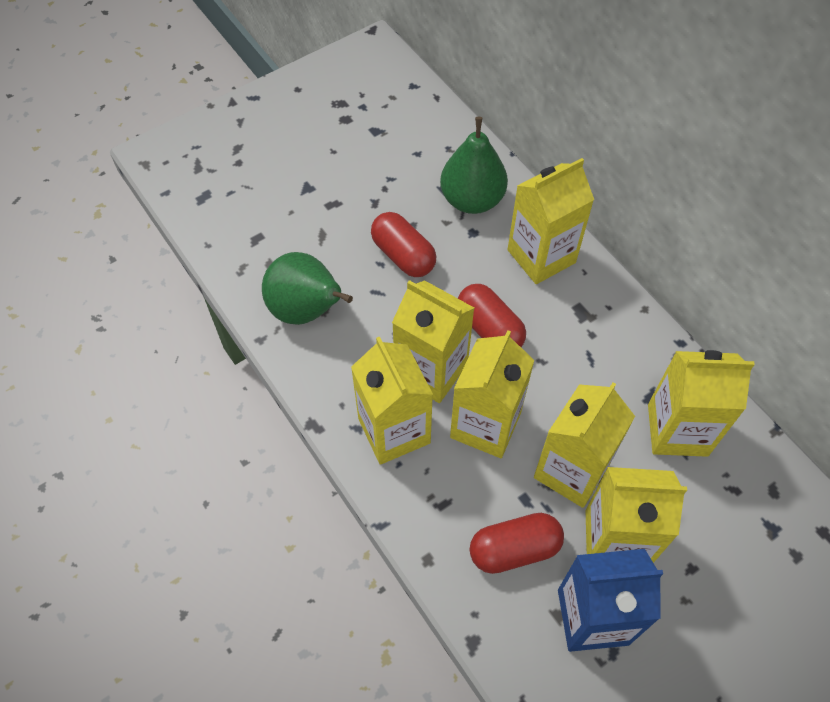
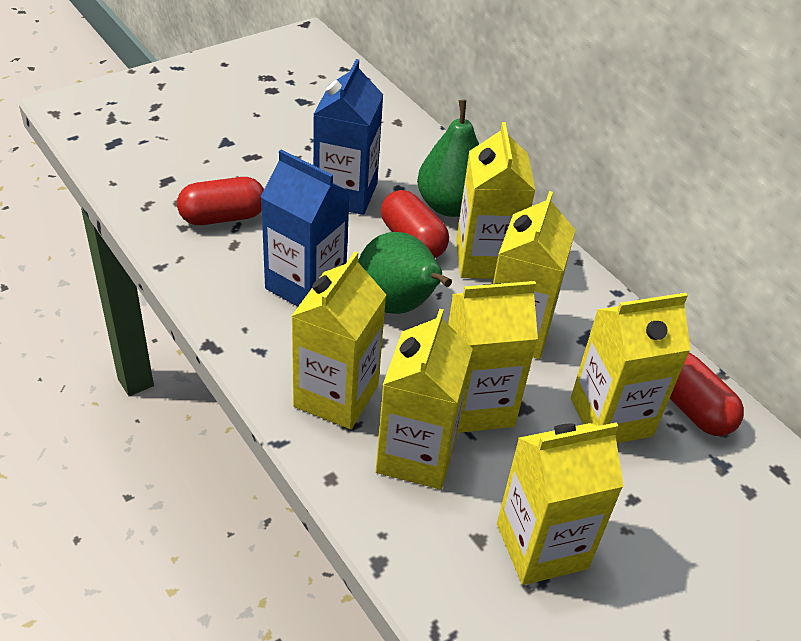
blue carton: 1 -> 2

